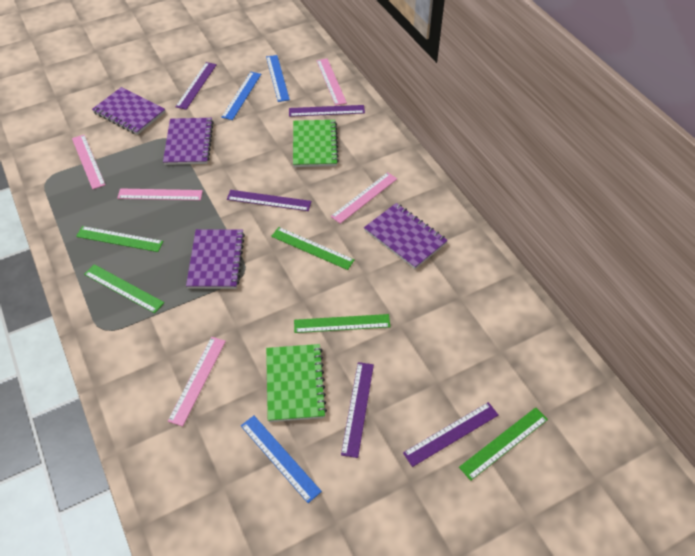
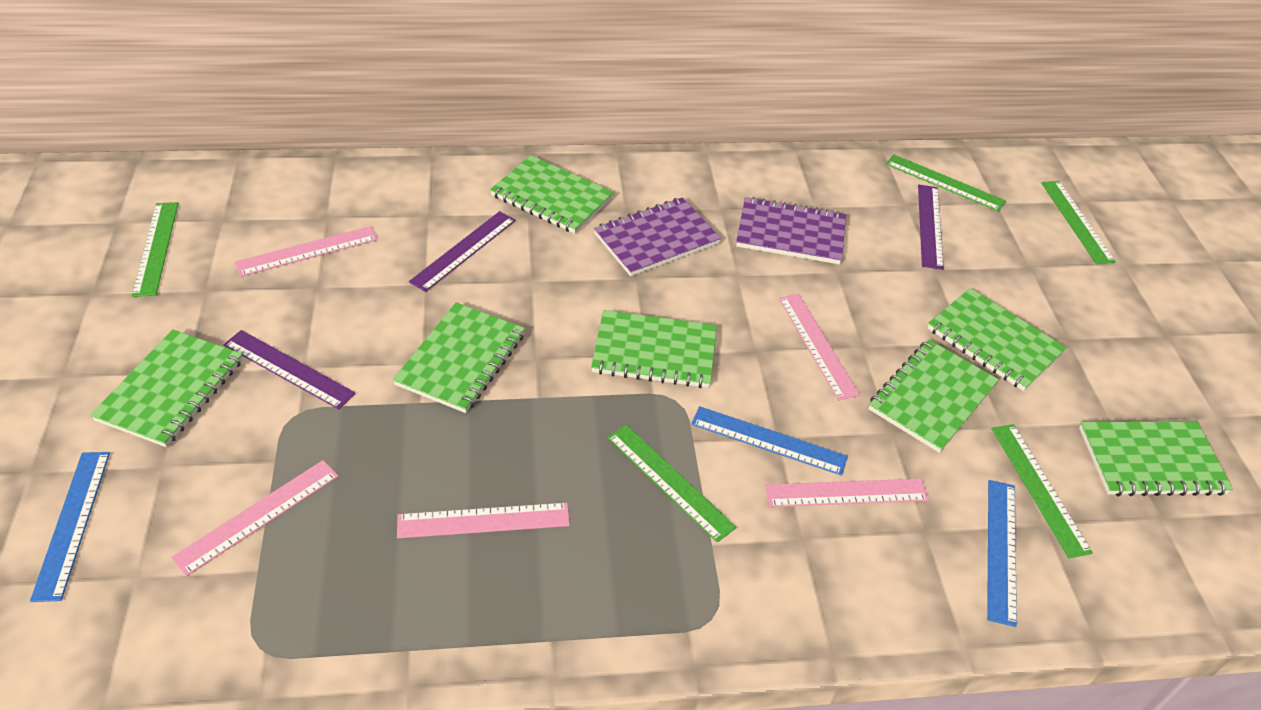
green notebook: 2 -> 7
purple notebook: 4 -> 2
purple ruler: 5 -> 3

